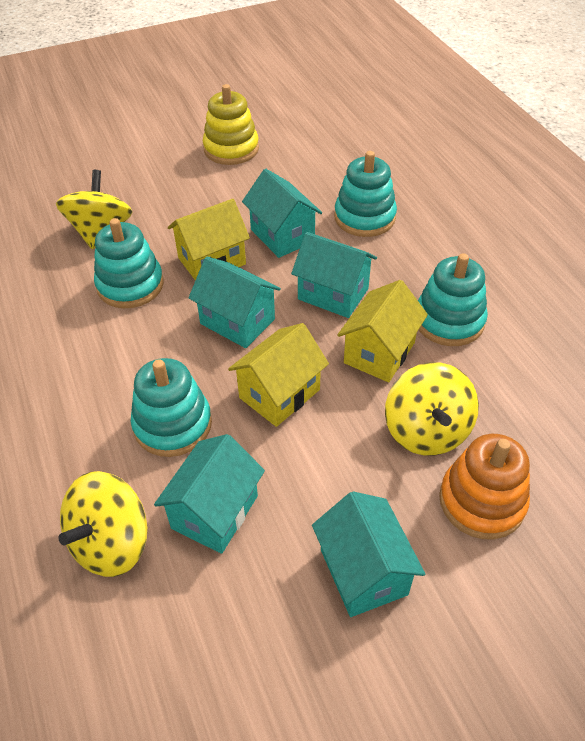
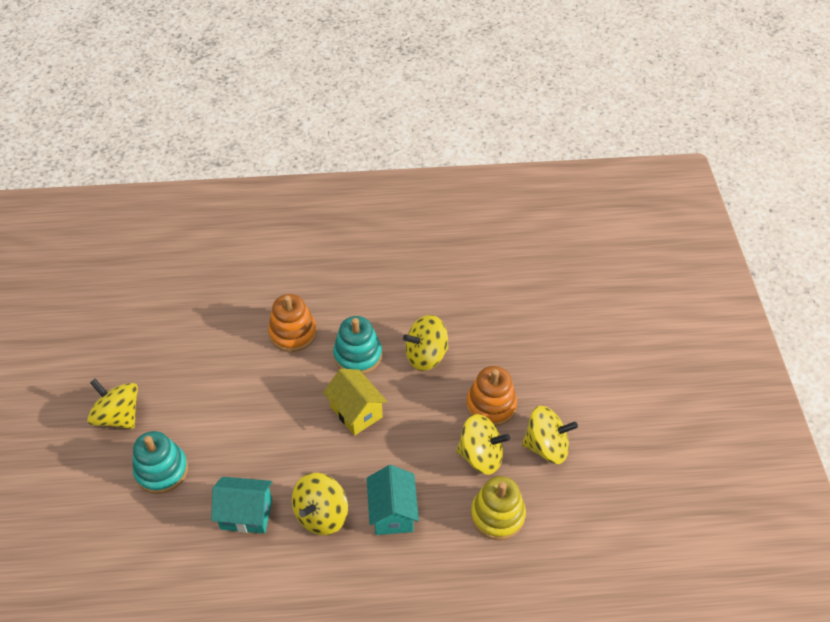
orange stacking toy: 1 -> 2
turquoise house: 5 -> 2
turquoise stacking toy: 4 -> 2
yellow house: 3 -> 1
yellow spinning top: 3 -> 5

